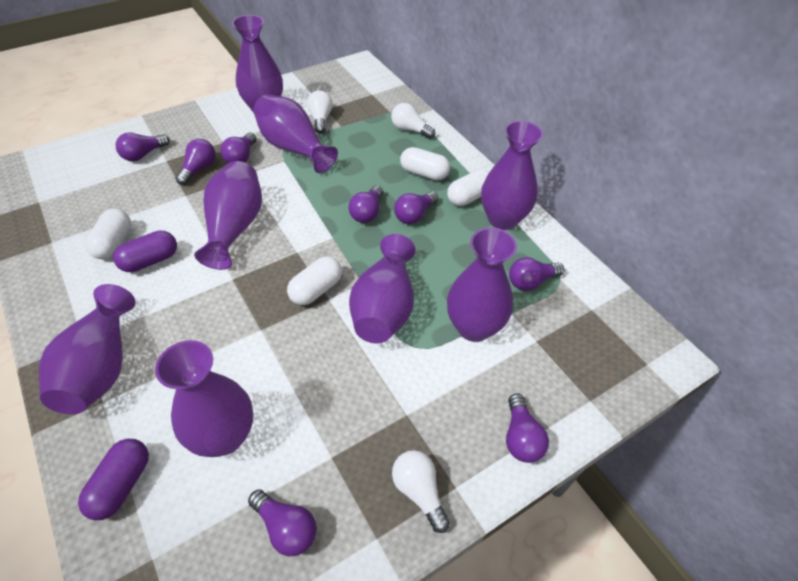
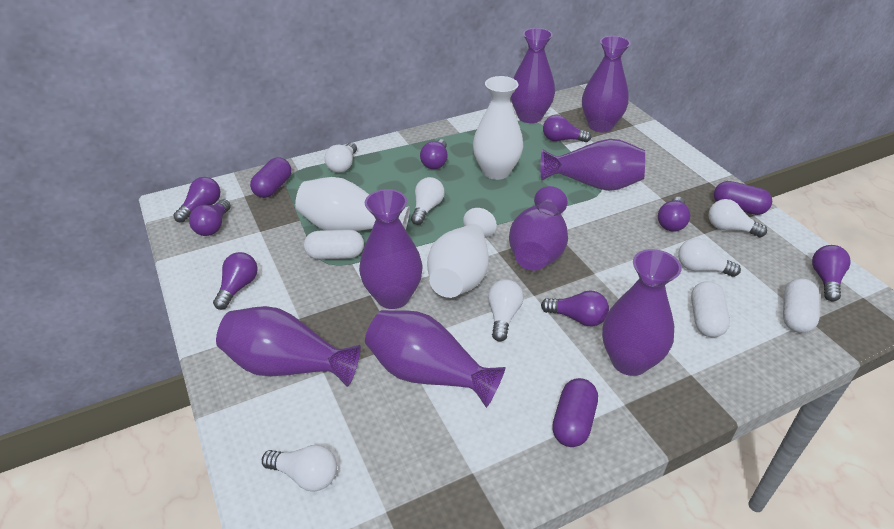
purple capsule: 2 -> 3
white capsule: 4 -> 3
white light bulb: 3 -> 6
white vase: 0 -> 3

